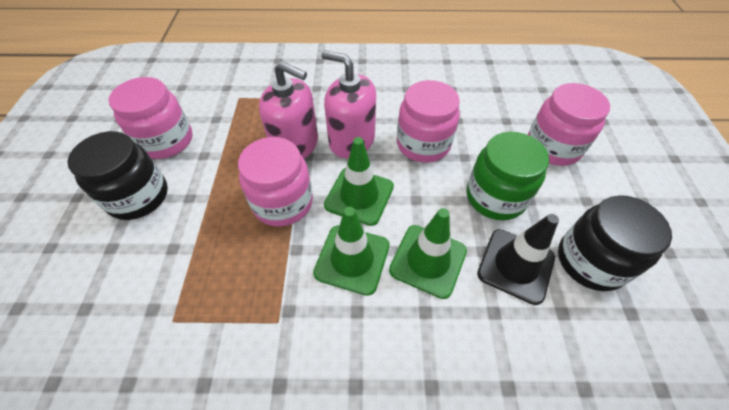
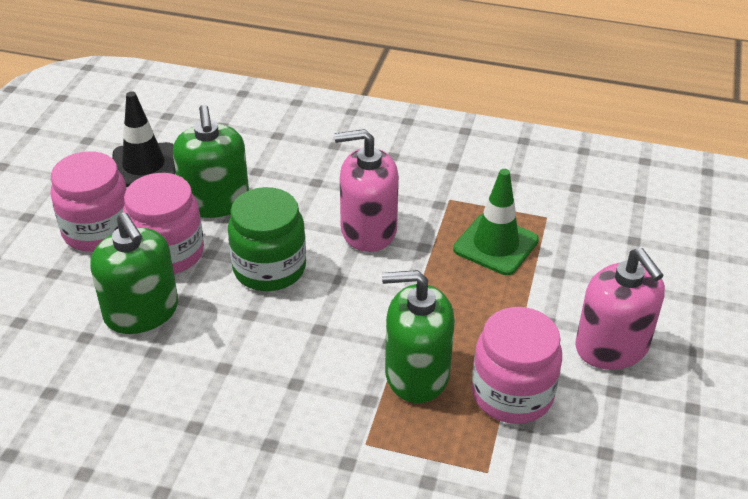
black jar: 2 -> 0
green soap dispenser: 0 -> 3
green traffic cone: 3 -> 1
pink jar: 4 -> 3

